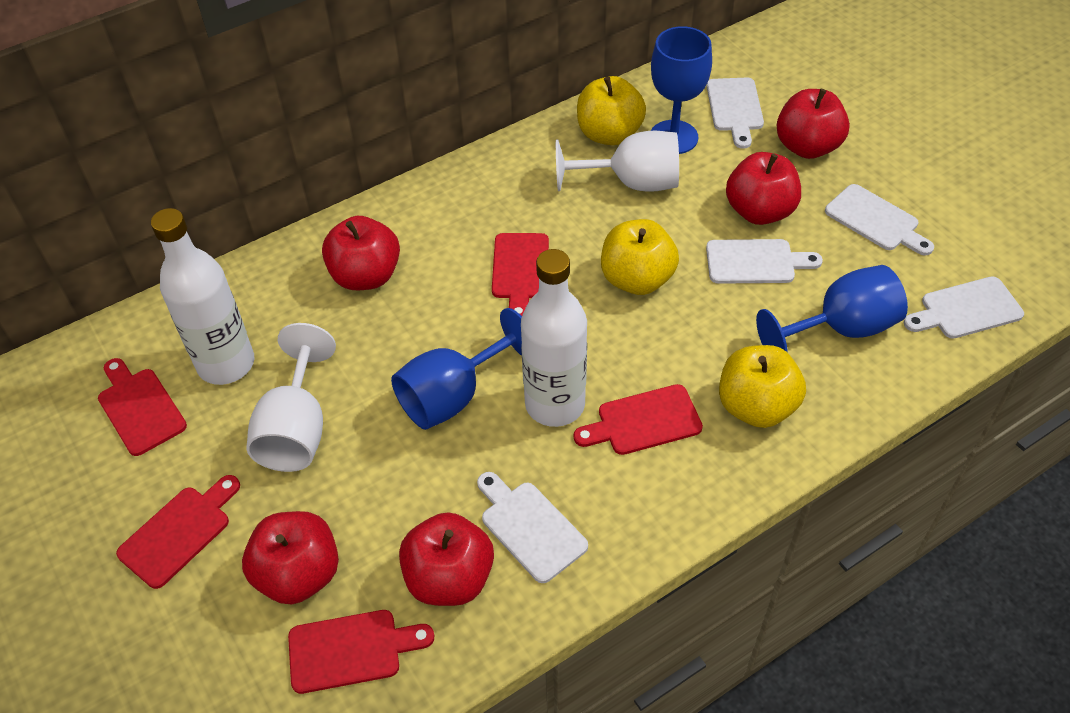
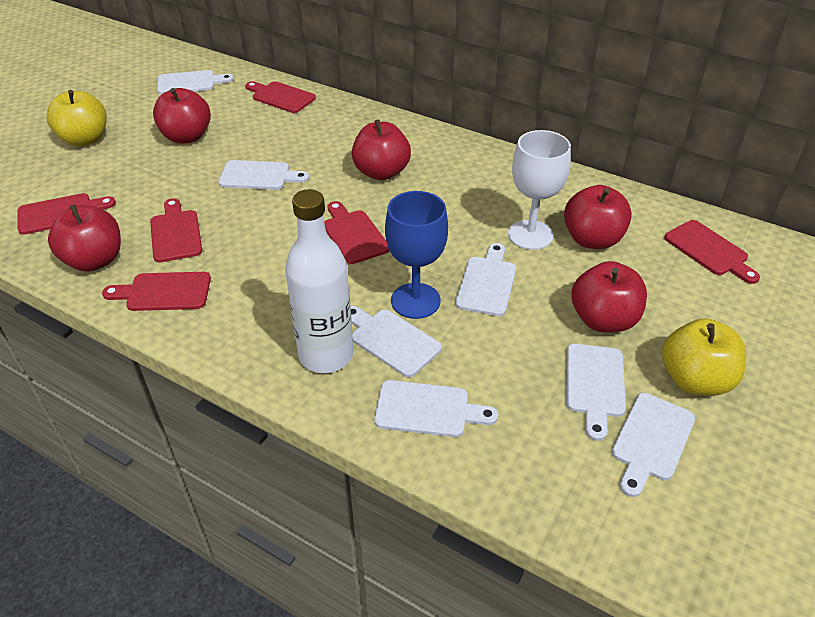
blue goblet: 3 -> 1
red cutting board: 5 -> 6
white bottle: 2 -> 1
white cutting board: 5 -> 7
white goblet: 2 -> 1
yellow apple: 3 -> 2

